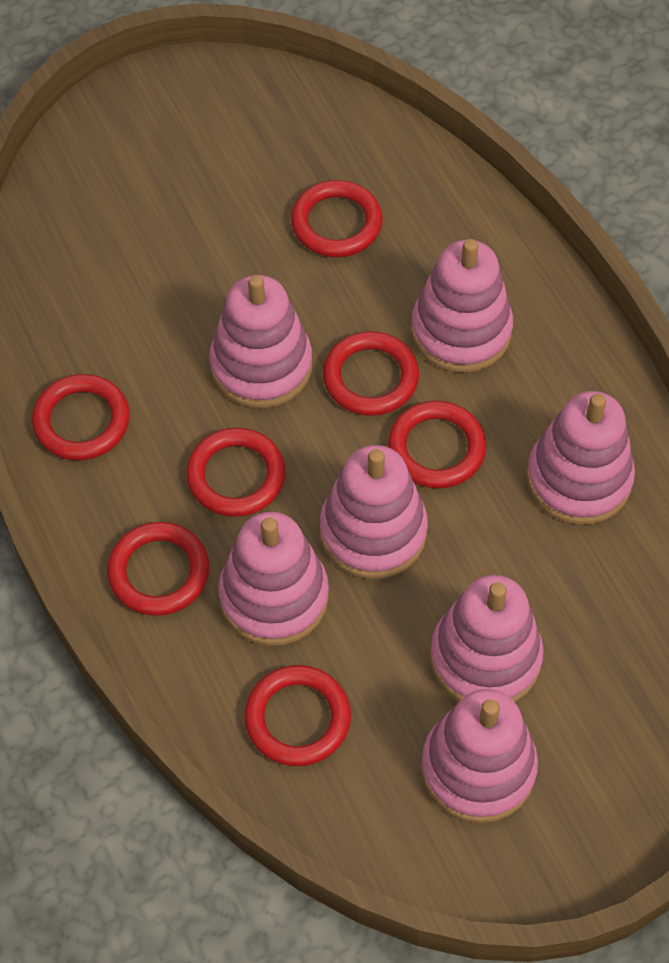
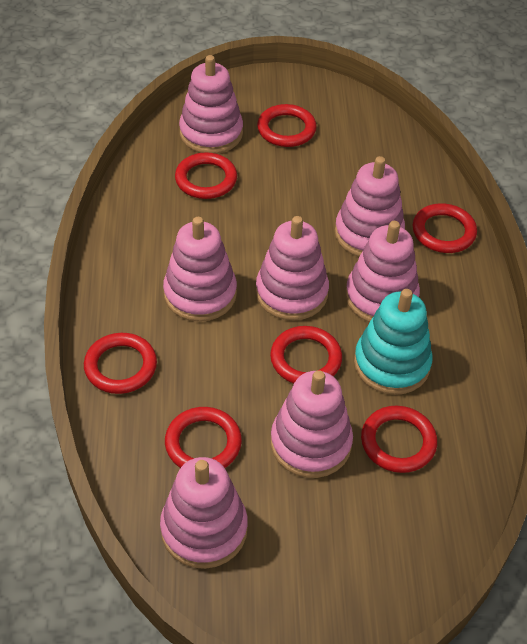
turquoise stacking toy: 0 -> 1

